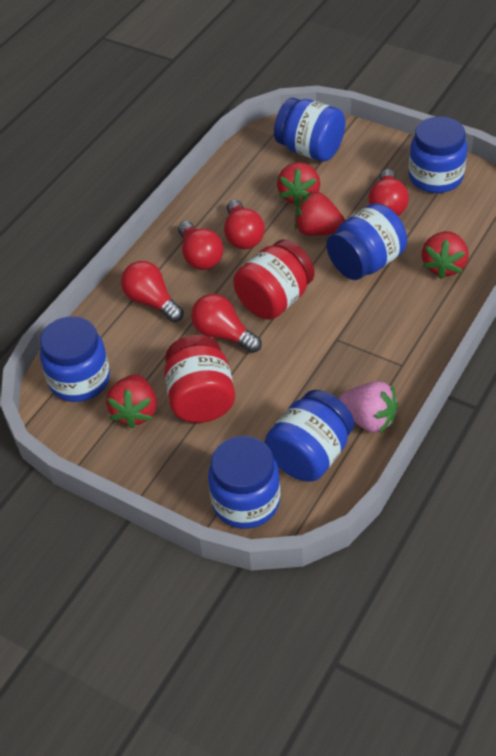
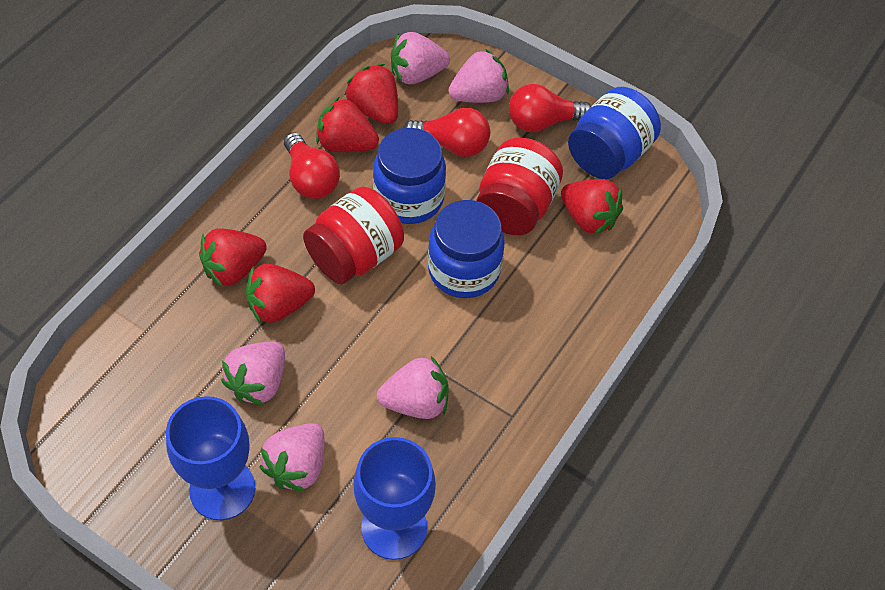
blue goblet: 0 -> 2
blue jar: 6 -> 3
pink strawberry: 1 -> 5
red light bulb: 5 -> 3
red strawberry: 4 -> 5

